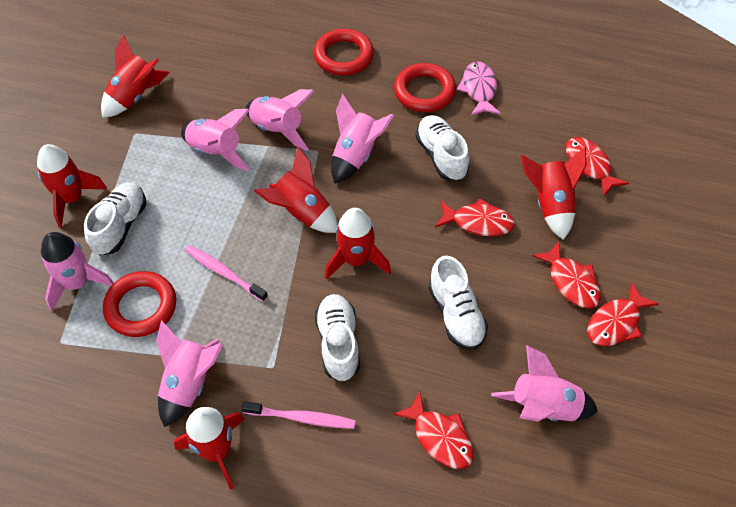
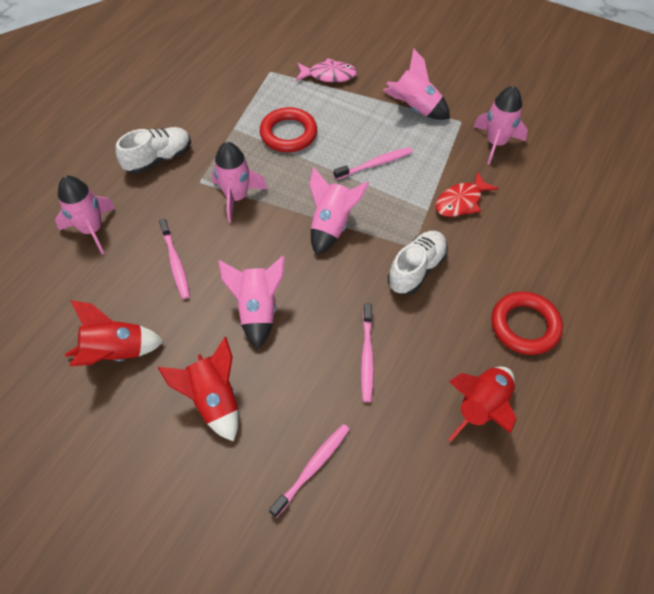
pink toothbrush: 2 -> 4
red fish: 5 -> 1
red ring: 3 -> 2
red rocket: 6 -> 3
white shoe: 4 -> 2

